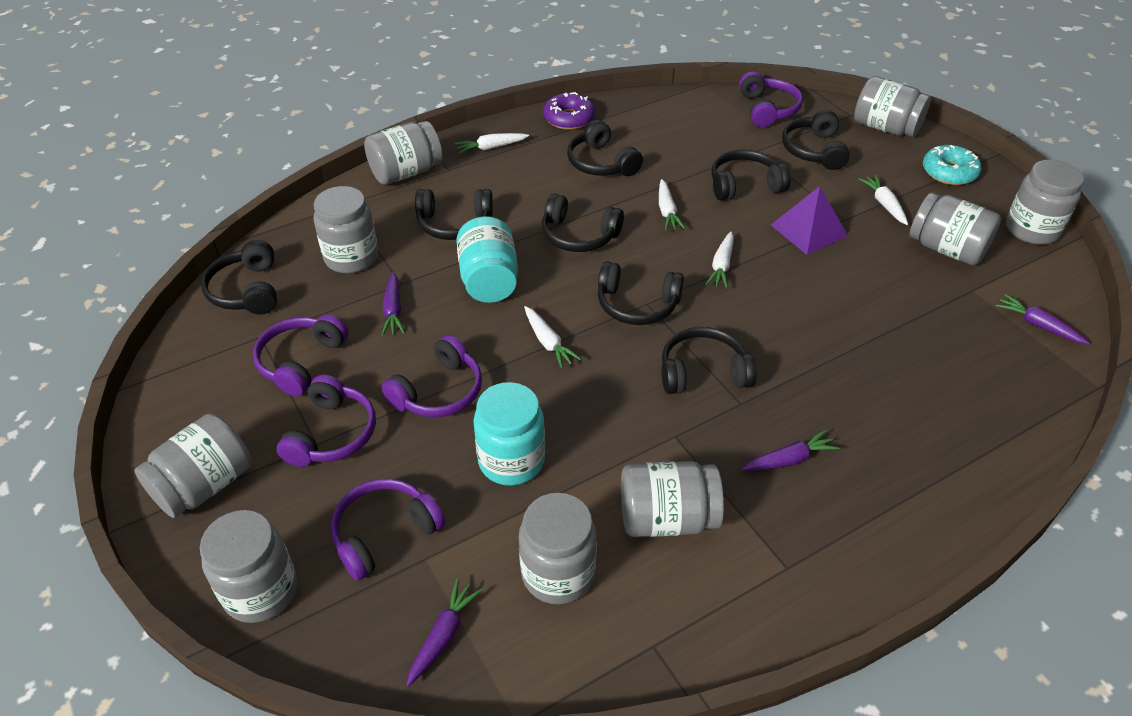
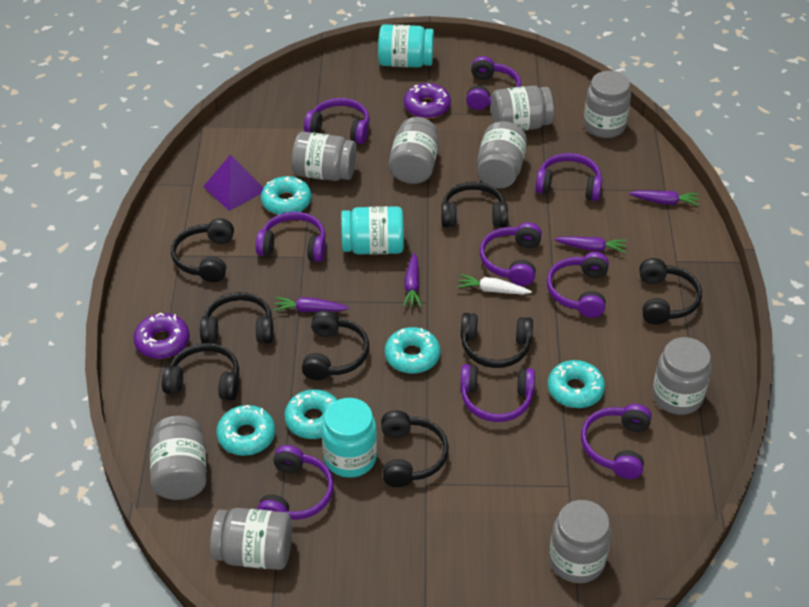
purple donut: 1 -> 2
purple headphones: 5 -> 9
turquoise donut: 1 -> 5
turquoise jar: 2 -> 3
white carrot: 5 -> 1

